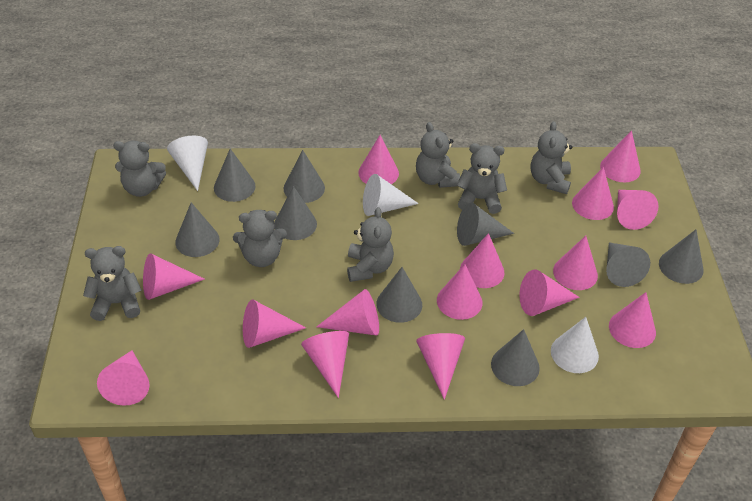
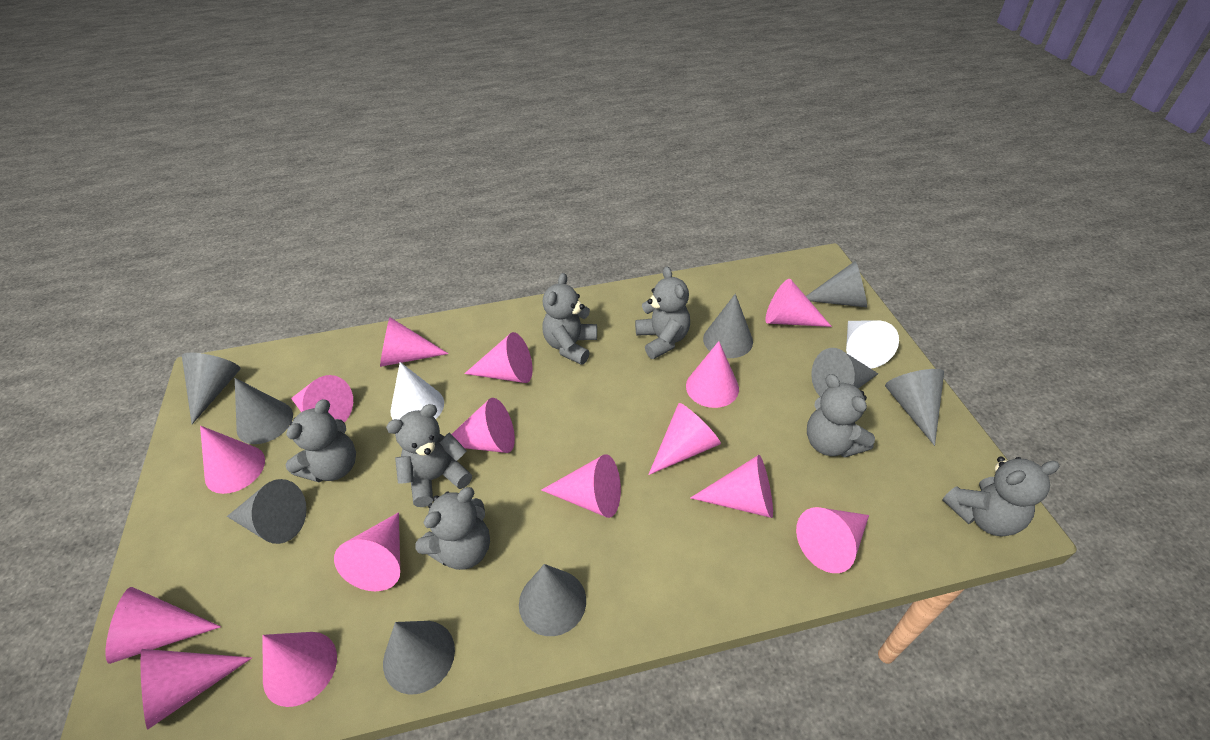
white cone: 3 -> 2

